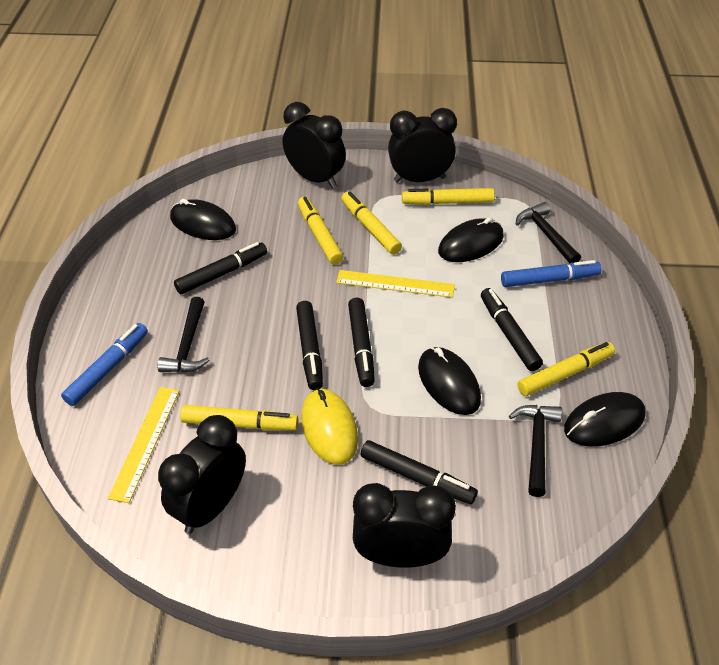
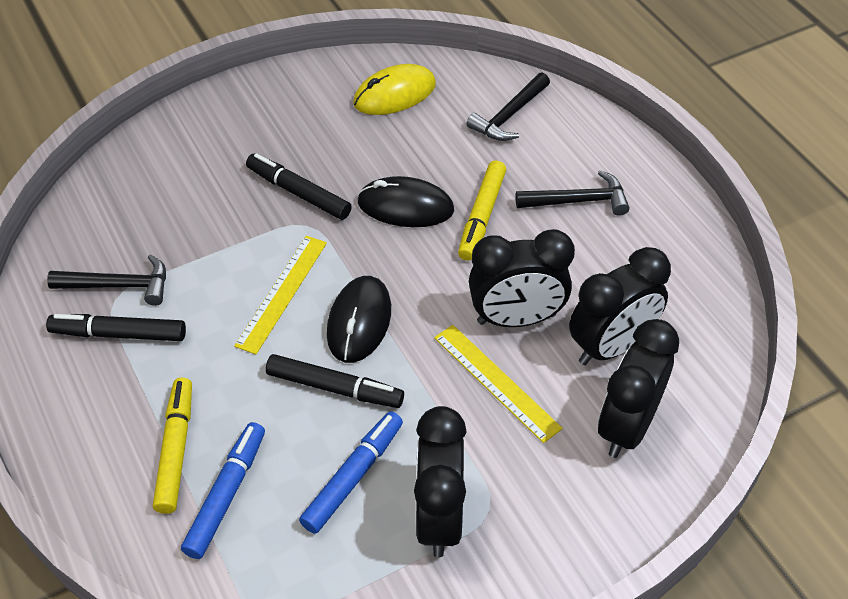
black marker: 5 -> 3
black mouse: 4 -> 2
yellow marker: 5 -> 2

